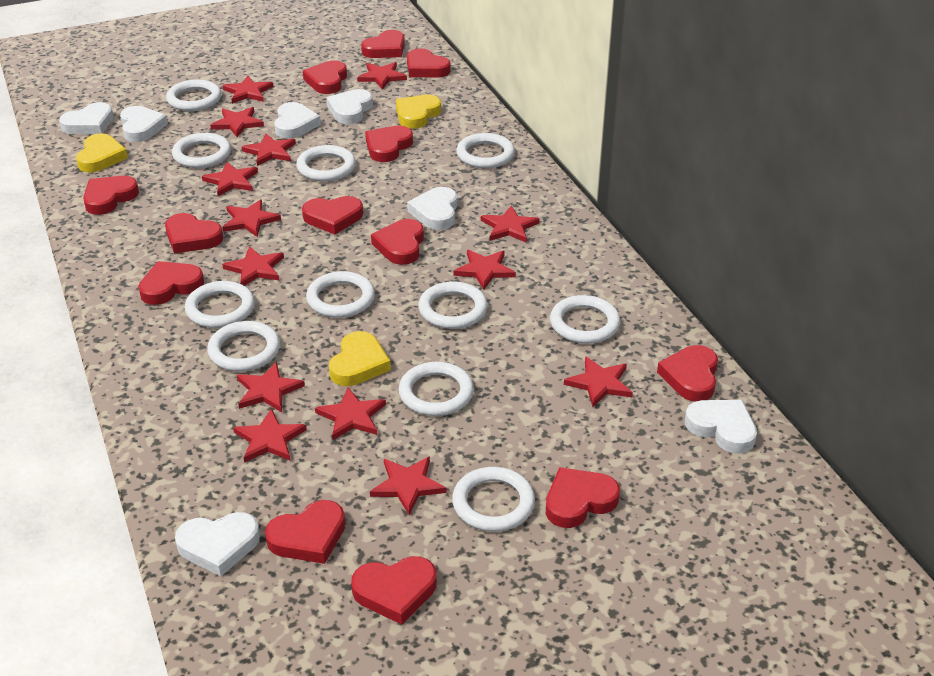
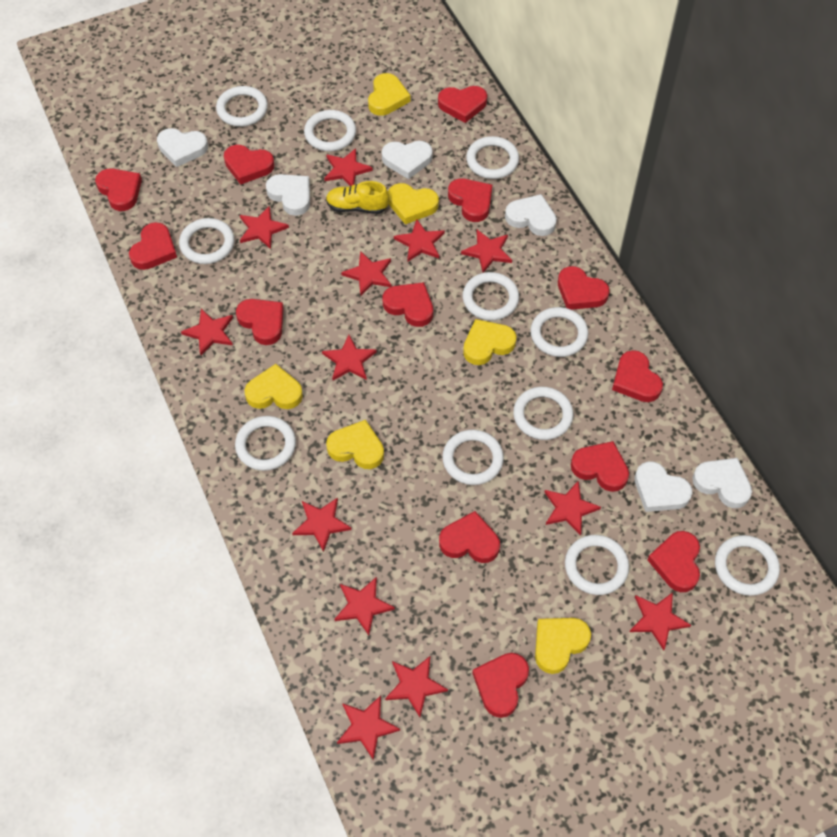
red star: 14 -> 13
white heart: 7 -> 6
yellow heart: 3 -> 6
yellow shoe: 0 -> 1

